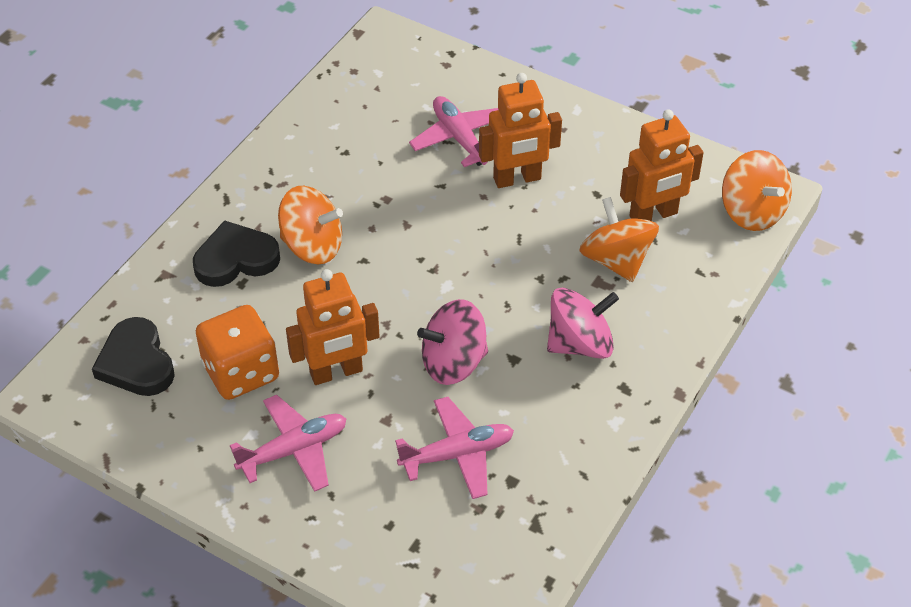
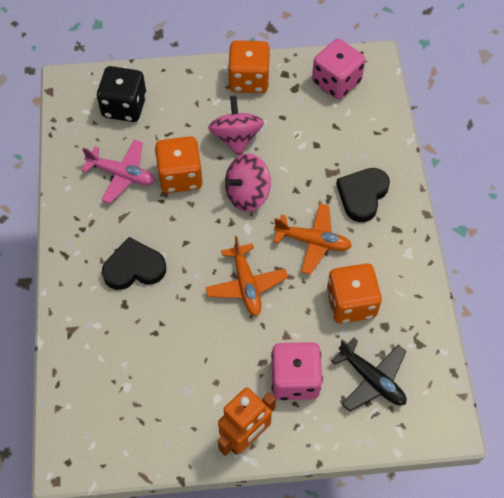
black dice: 0 -> 1
black plane: 0 -> 1
orange dice: 1 -> 3
orange plane: 0 -> 2
orange robot: 3 -> 1
orange spinning top: 3 -> 0
pink dice: 0 -> 2
pink plane: 3 -> 1

